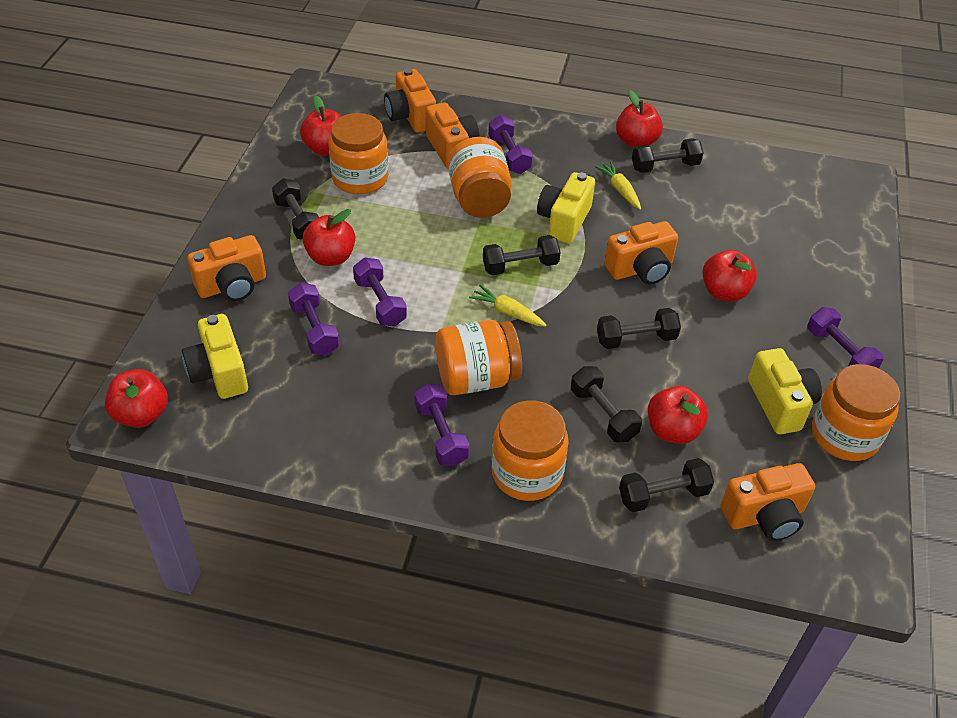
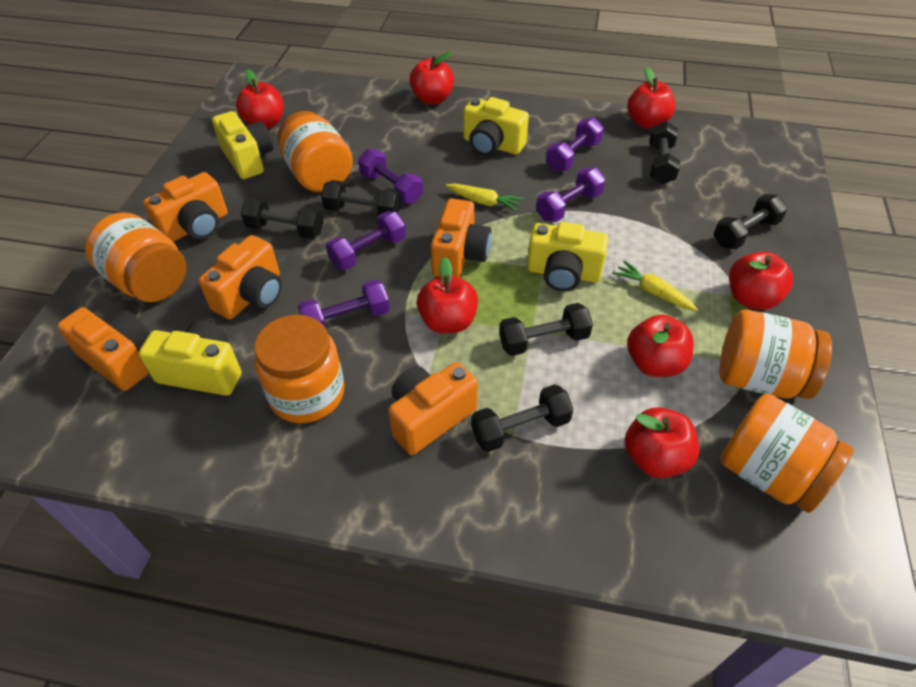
red apple: 6 -> 7
yellow camera: 3 -> 4

